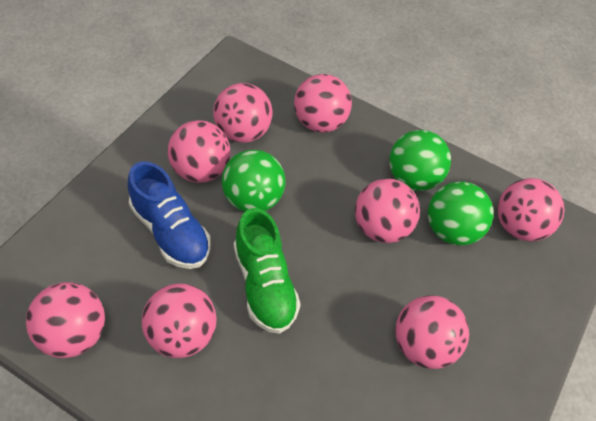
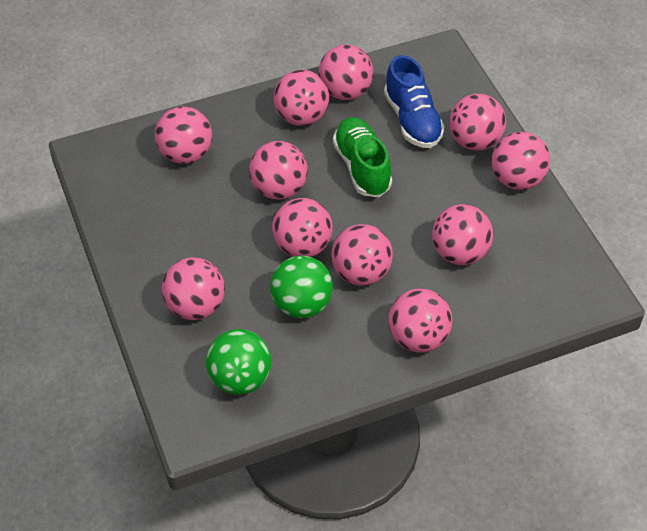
green ball: 3 -> 2
pink ball: 8 -> 11

